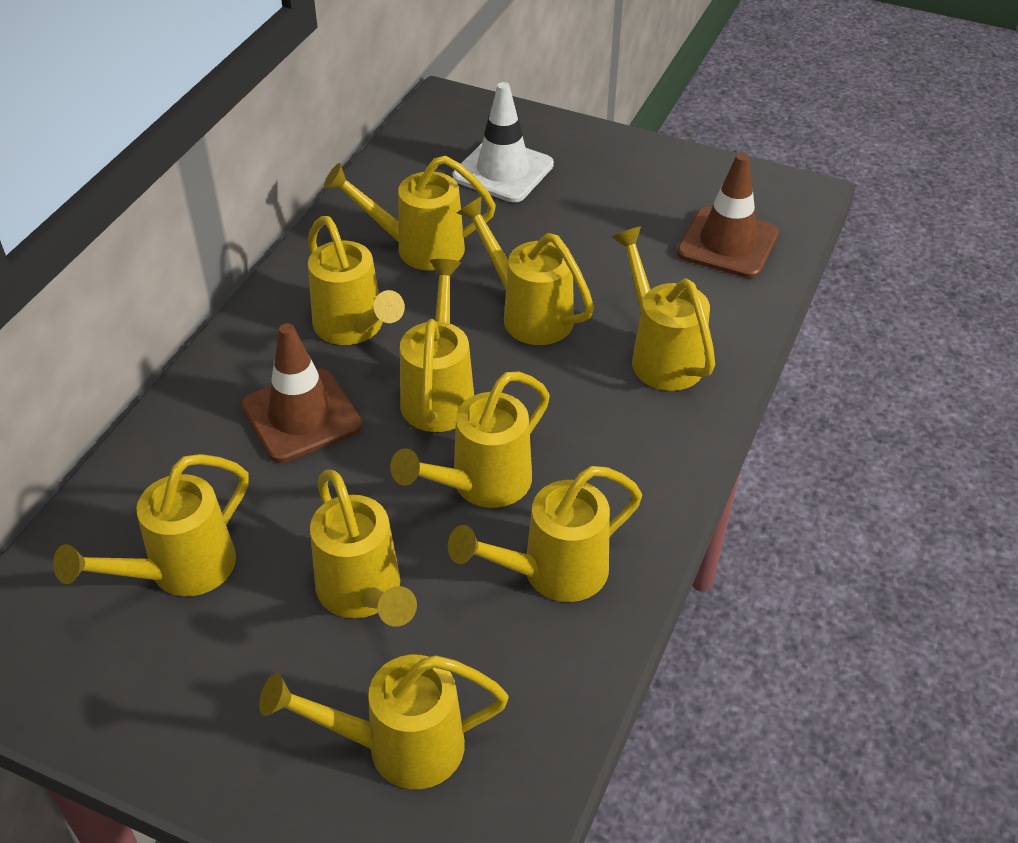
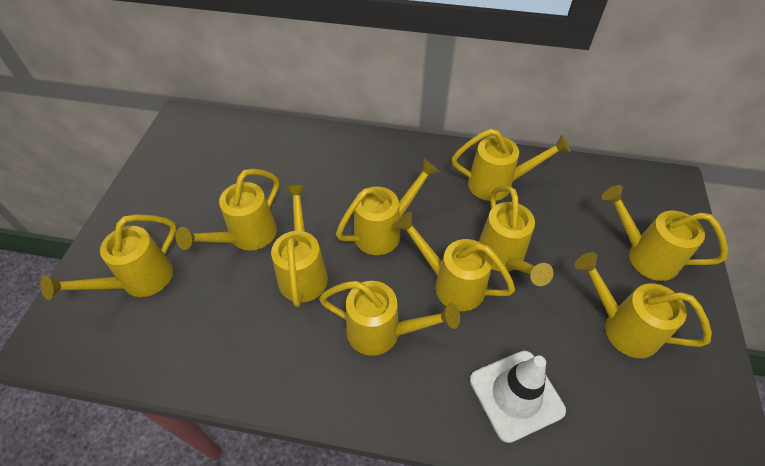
brown traffic cone: 2 -> 0

